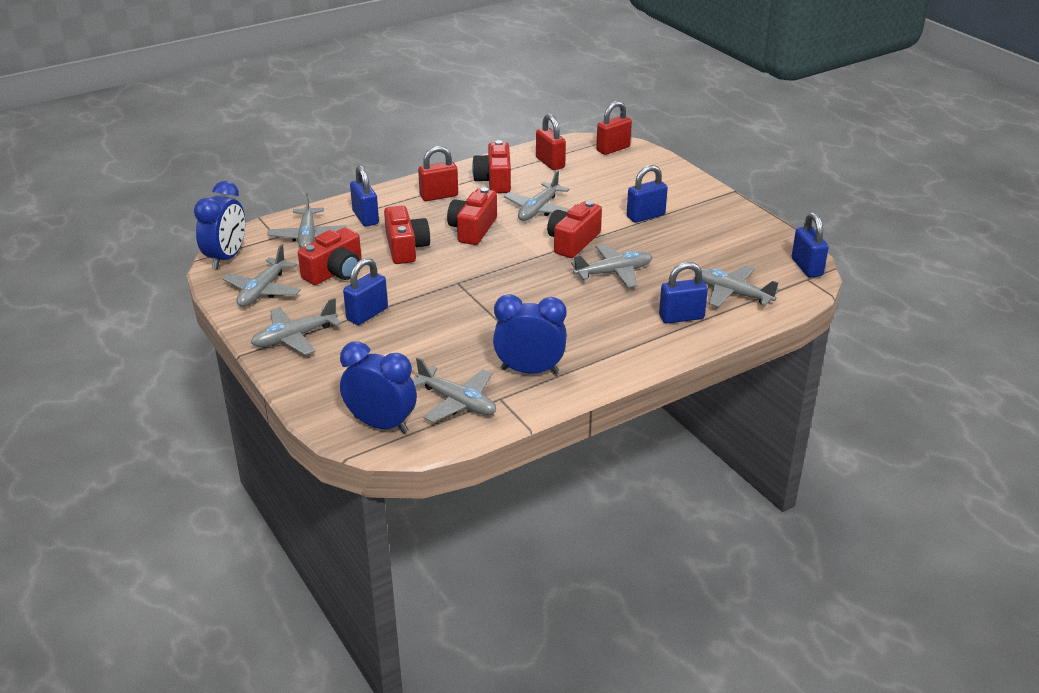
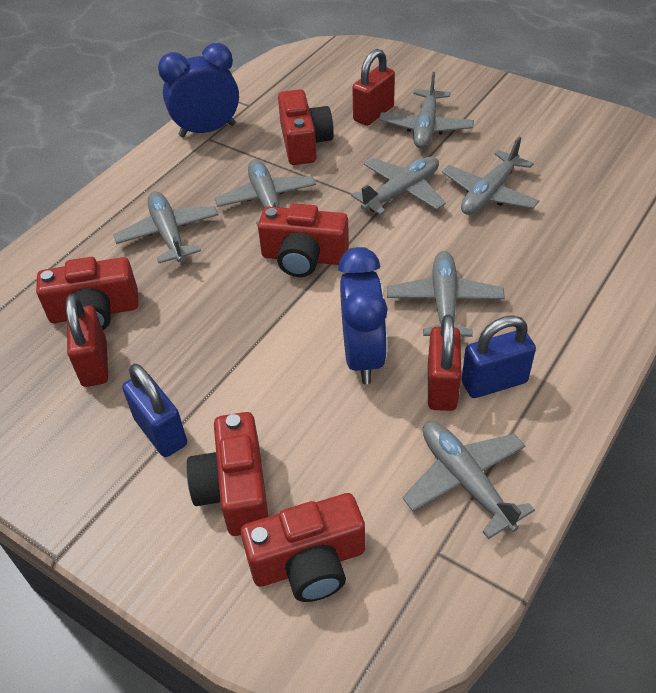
blue clock: 3 -> 2
blue padlock: 5 -> 2

